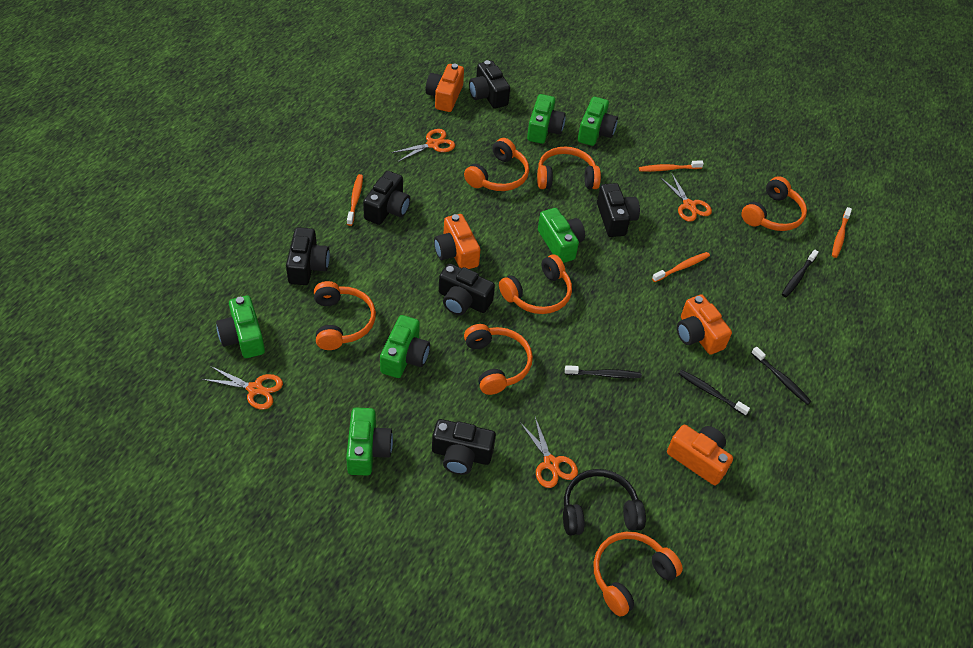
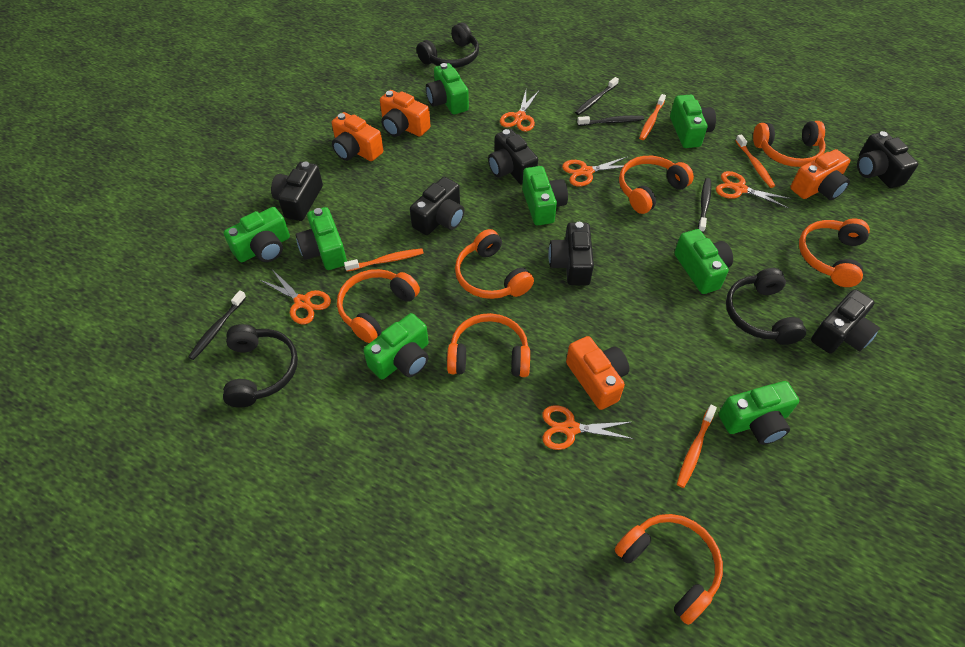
black headphones: 1 -> 3
green camera: 6 -> 8
orange scissors: 4 -> 5

